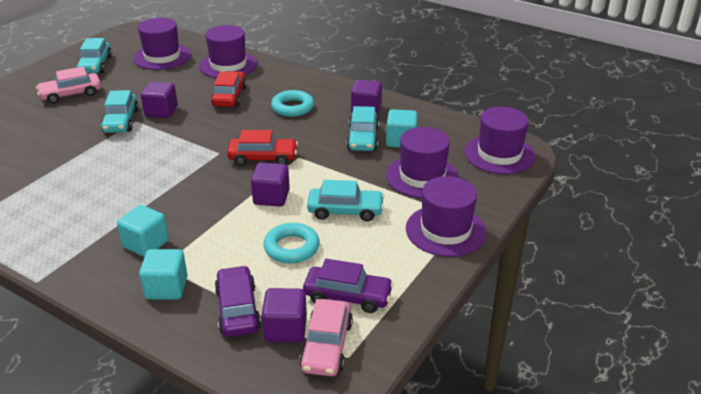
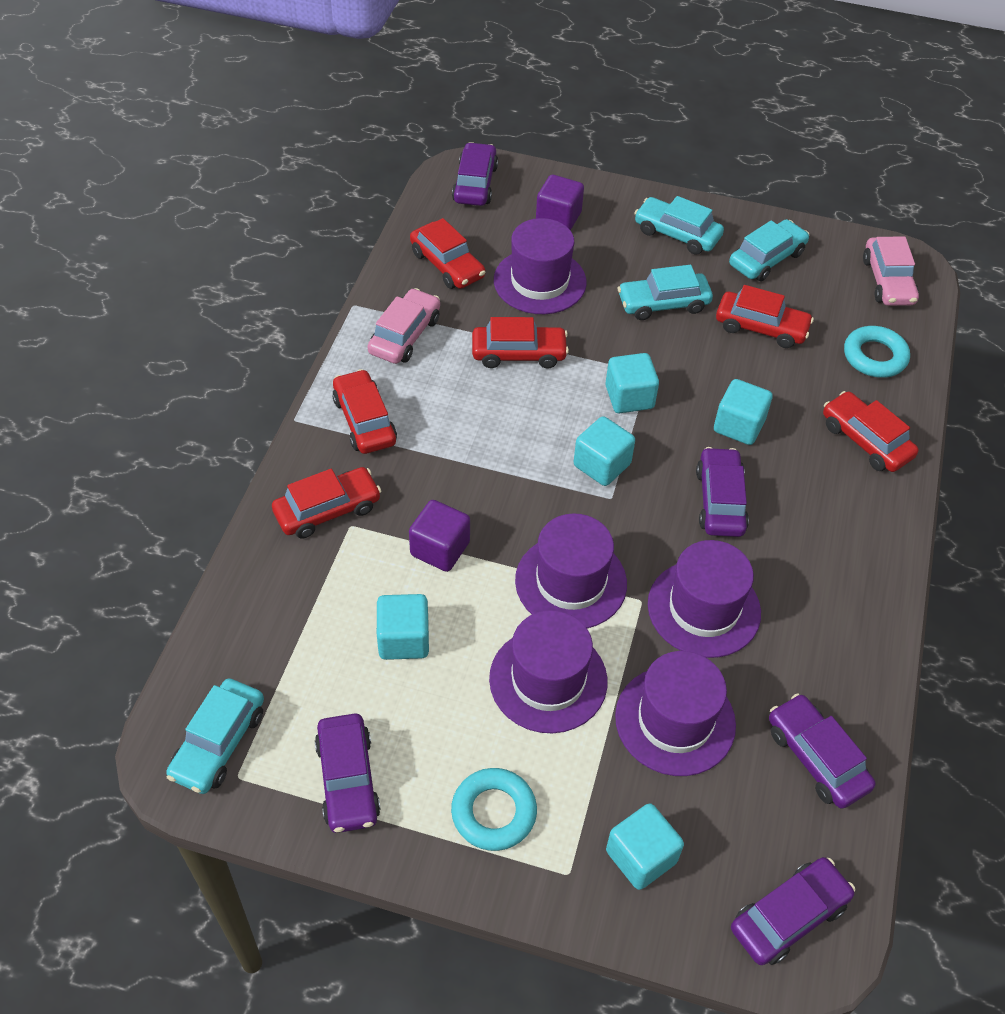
purple car: 2 -> 5
purple cube: 4 -> 2
red car: 2 -> 6
turquoise cube: 3 -> 5

